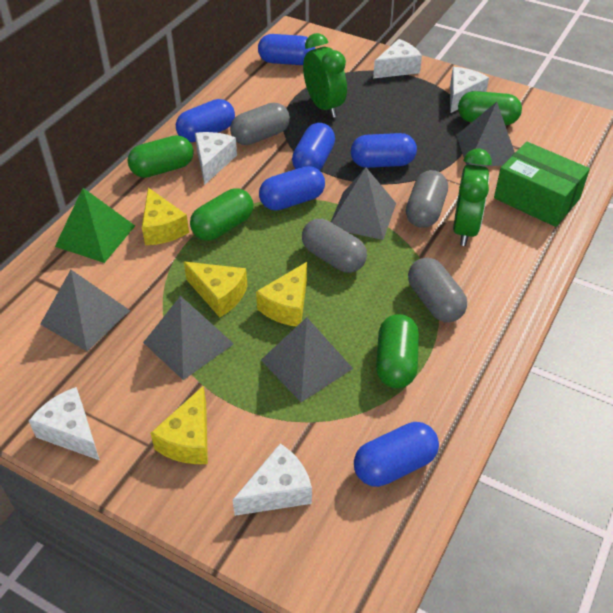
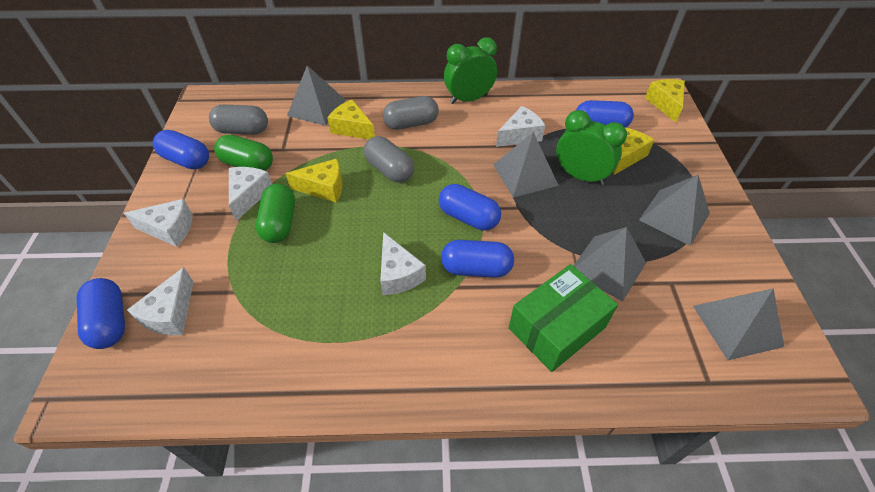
blue capsule: 6 -> 5
green capsule: 4 -> 2
green pyramid: 1 -> 0
grey capsule: 4 -> 3

